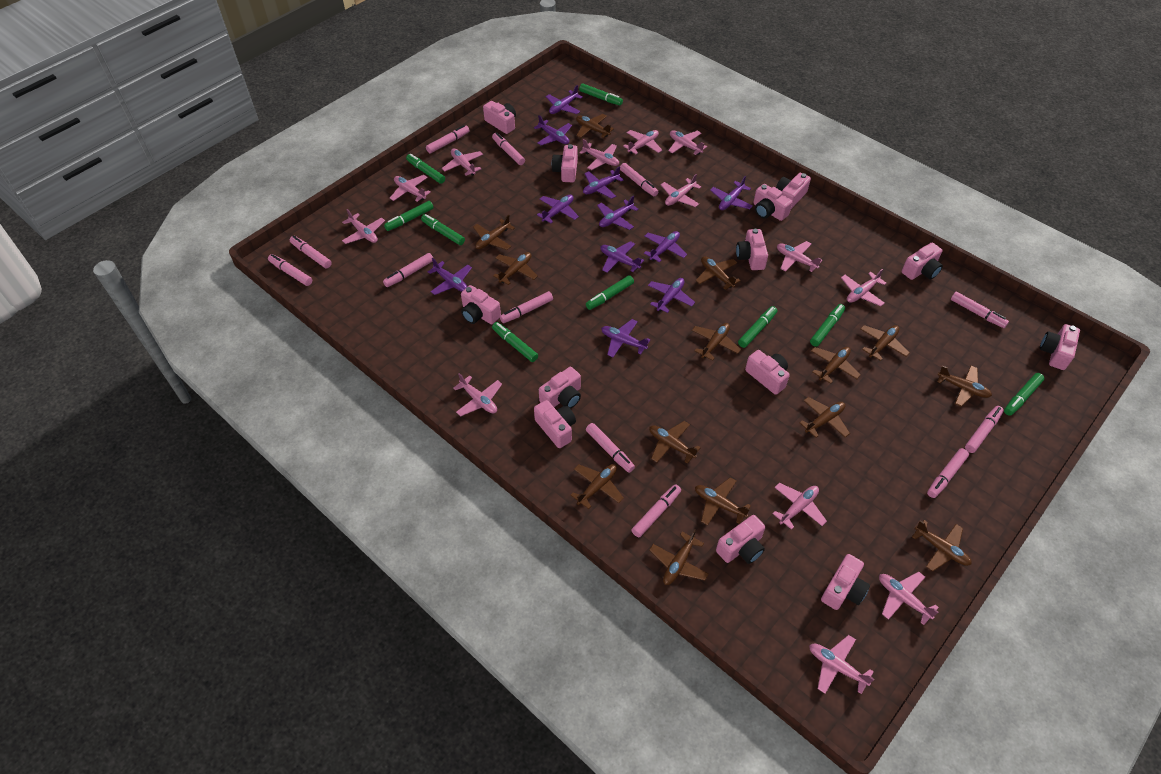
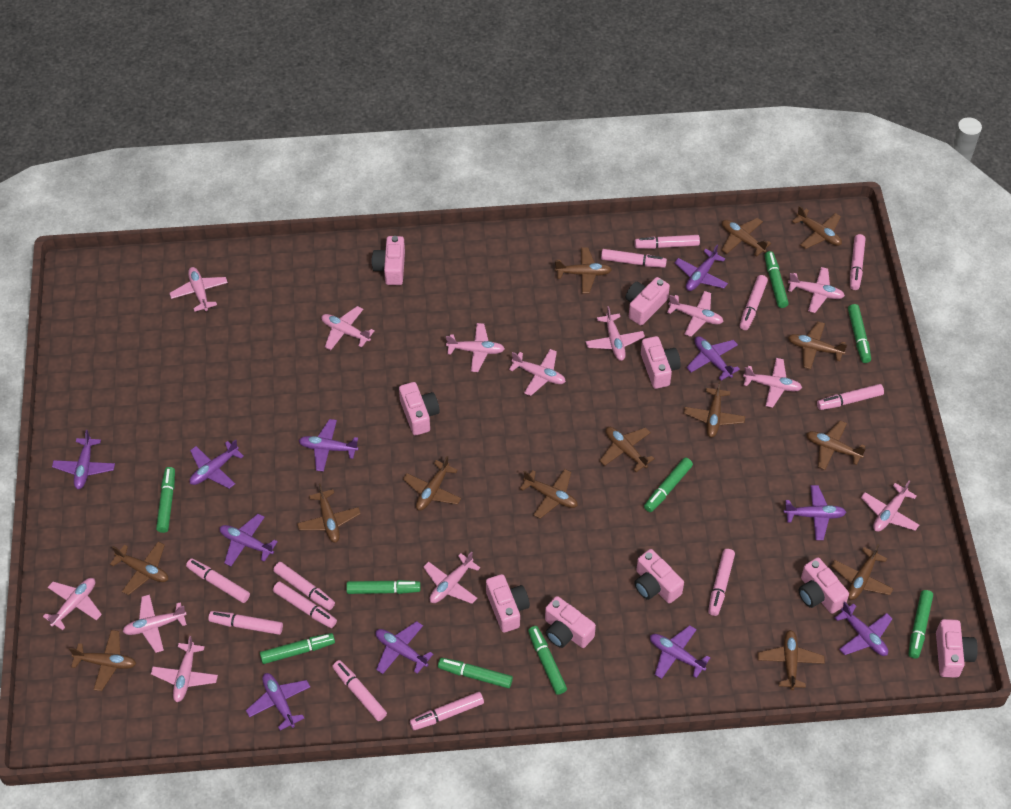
pink camera: 13 -> 9

